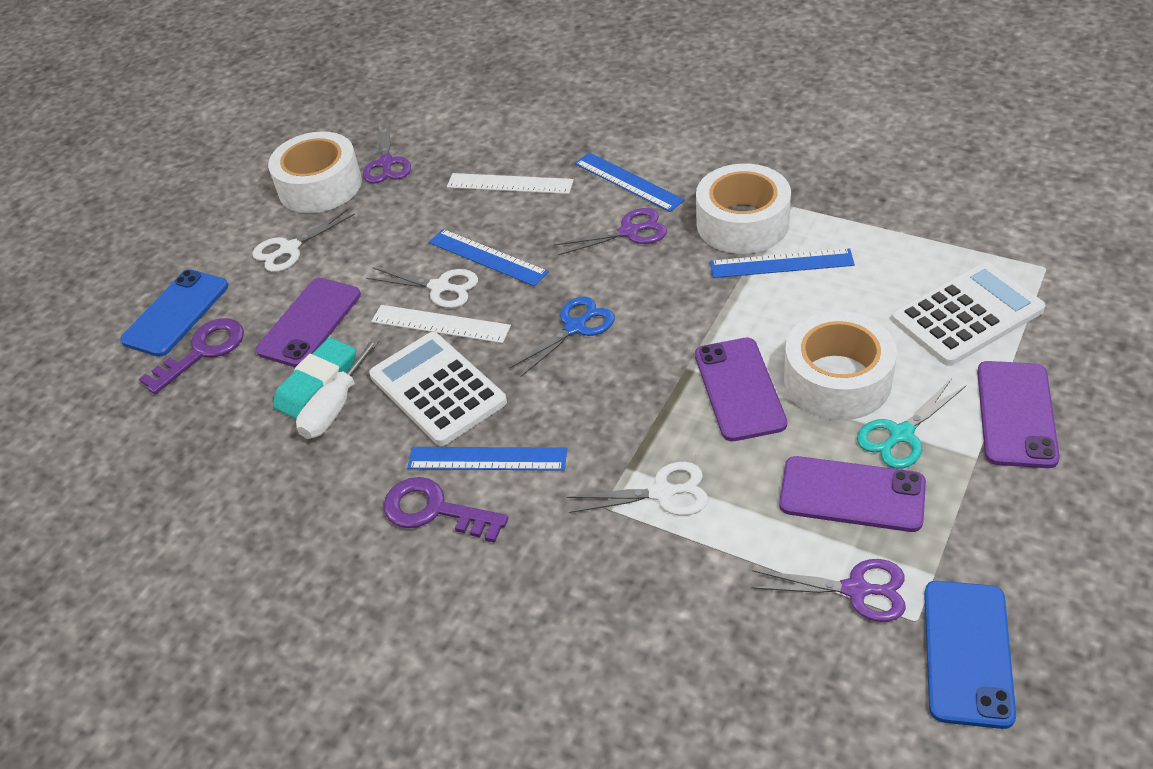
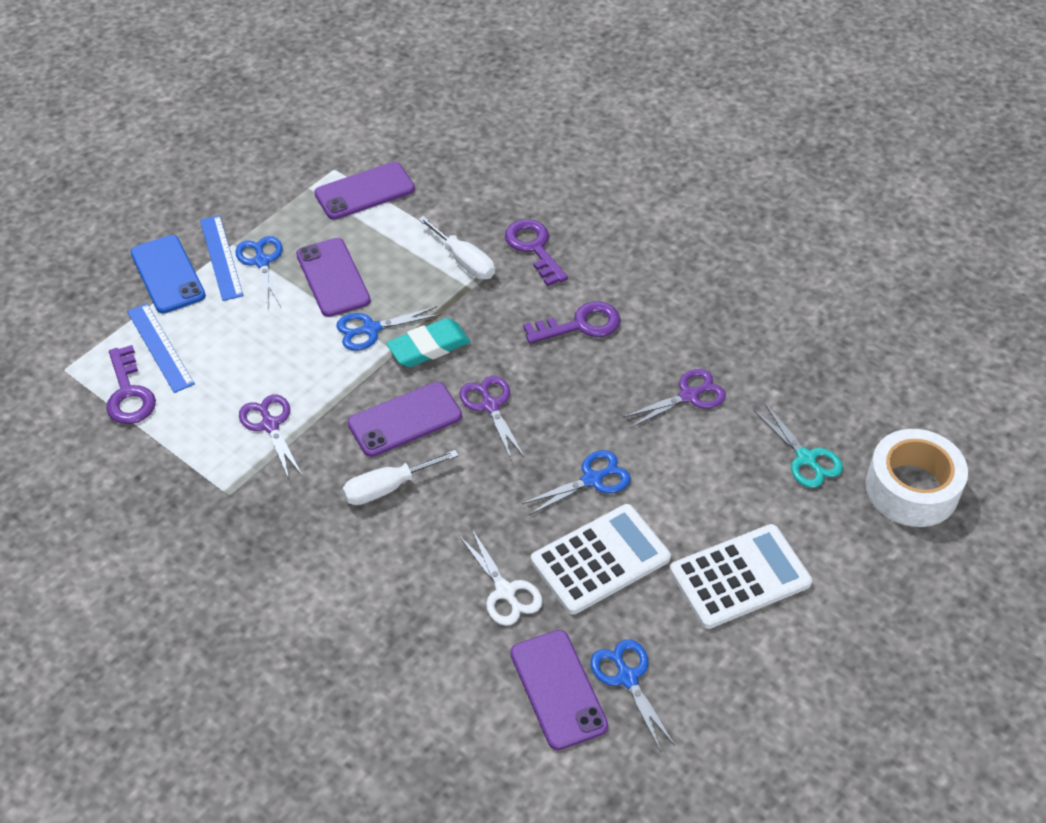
blue phone: 2 -> 1
blue ruler: 4 -> 2
blue scissors: 1 -> 4
purple key: 2 -> 3
white ruler: 2 -> 0
white scissors: 3 -> 1
white screwdriver: 1 -> 2
white tape: 3 -> 1

